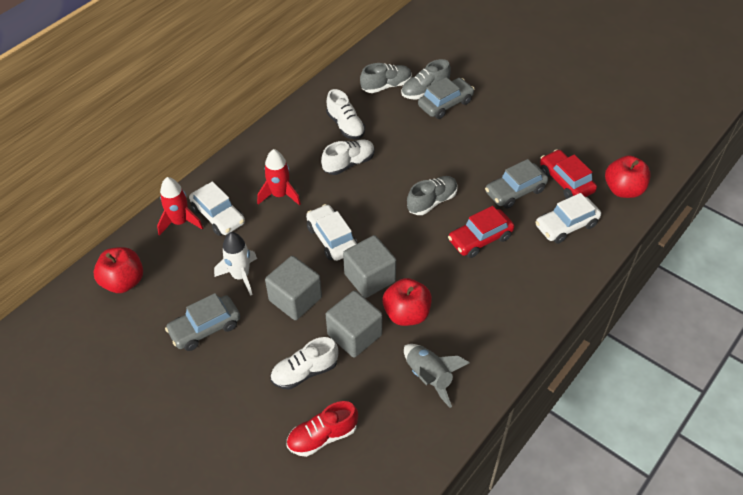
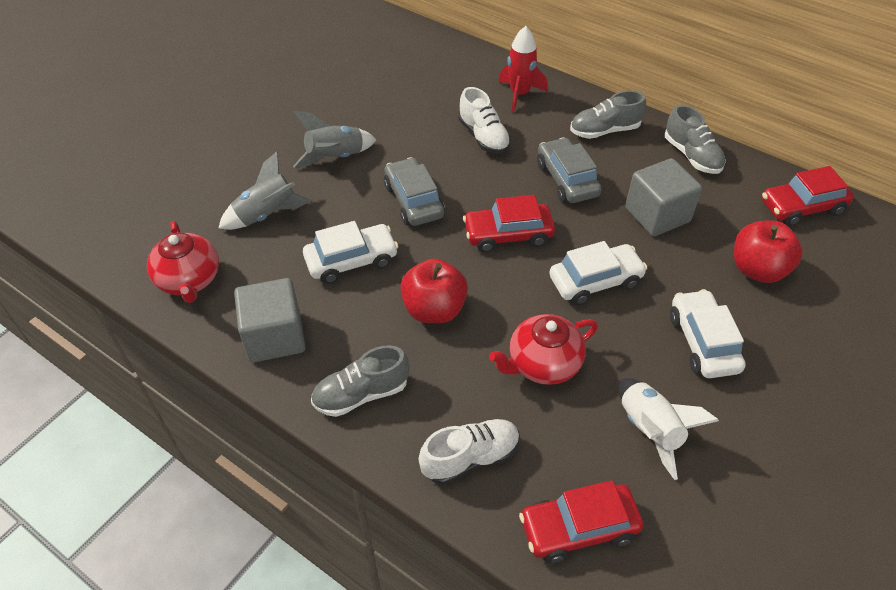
grey car: 3 -> 2
grey cube: 3 -> 2
grey rocket: 1 -> 2
red apple: 3 -> 2
red car: 2 -> 3
red rocket: 2 -> 1
red shoe: 1 -> 0
red teapot: 0 -> 2
white shoe: 3 -> 2

